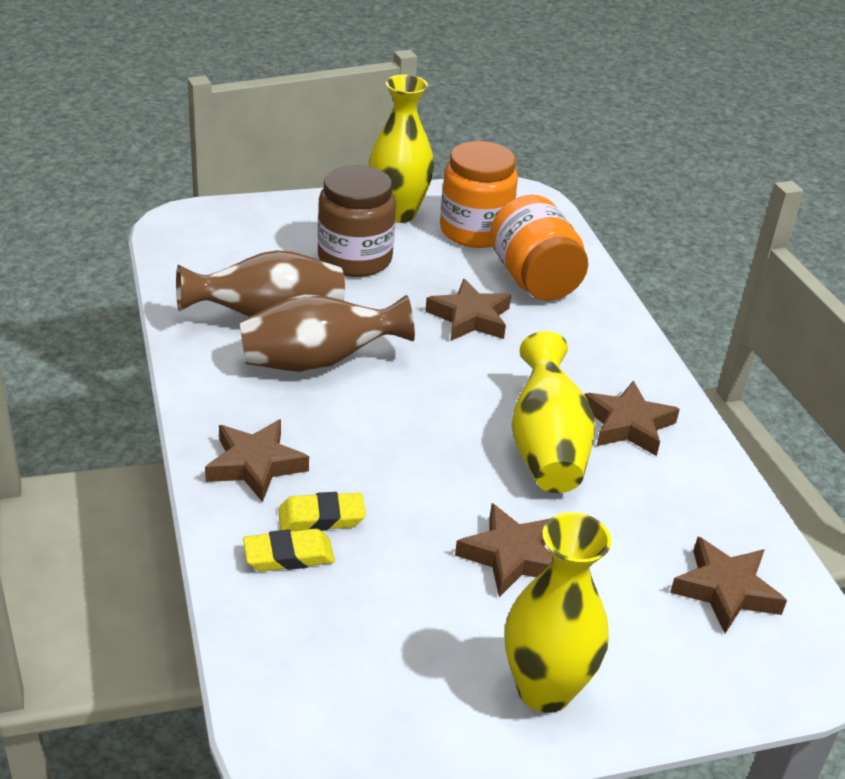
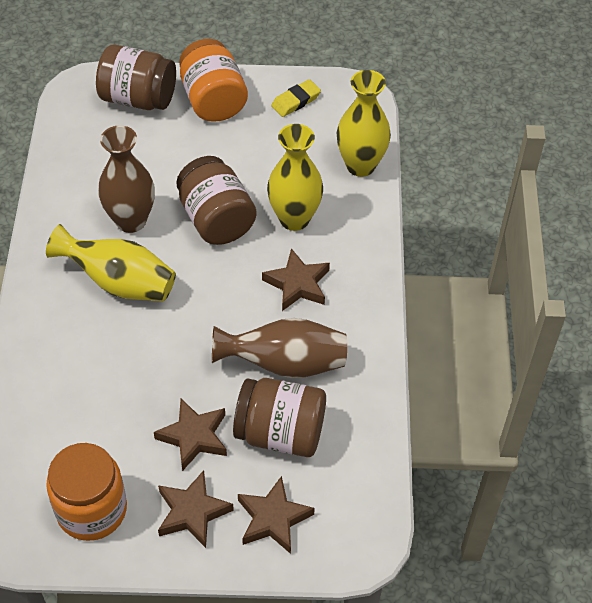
brown jar: 1 -> 3
brown star: 5 -> 4
yellow eraser: 2 -> 1

